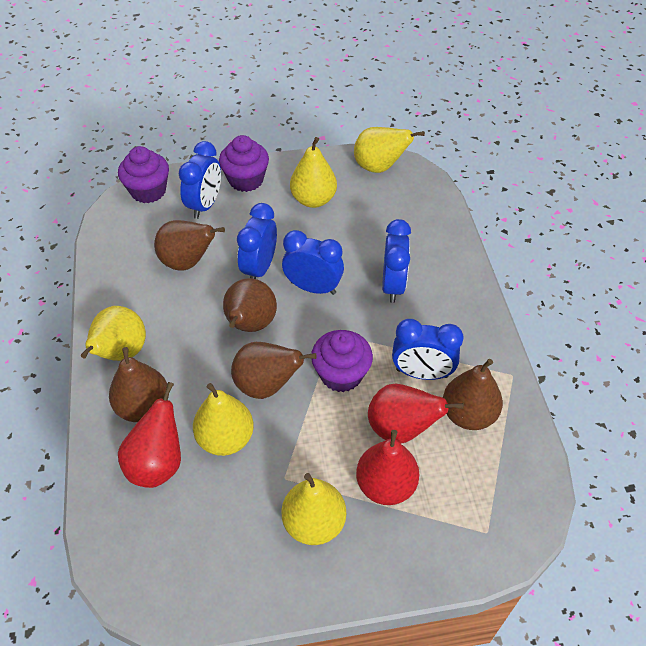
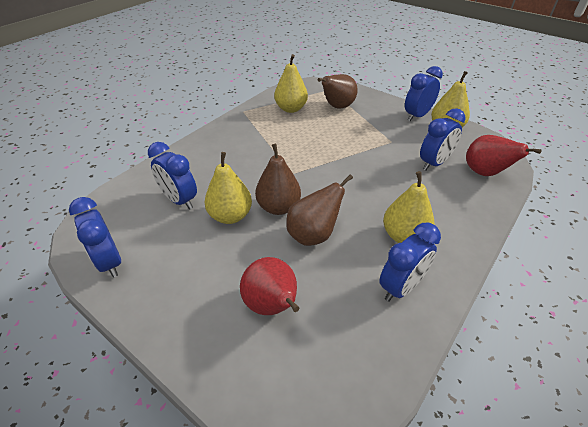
brown pear: 5 -> 3
purple cupcake: 3 -> 0
red pear: 3 -> 2
yellow pear: 5 -> 4

